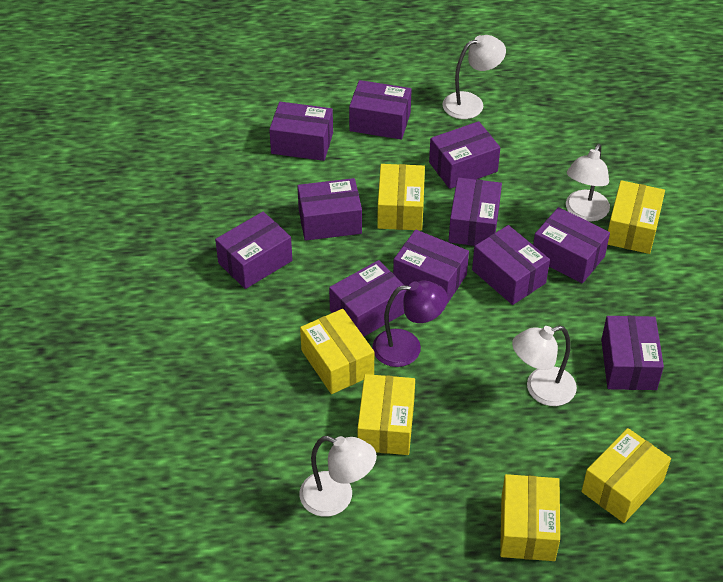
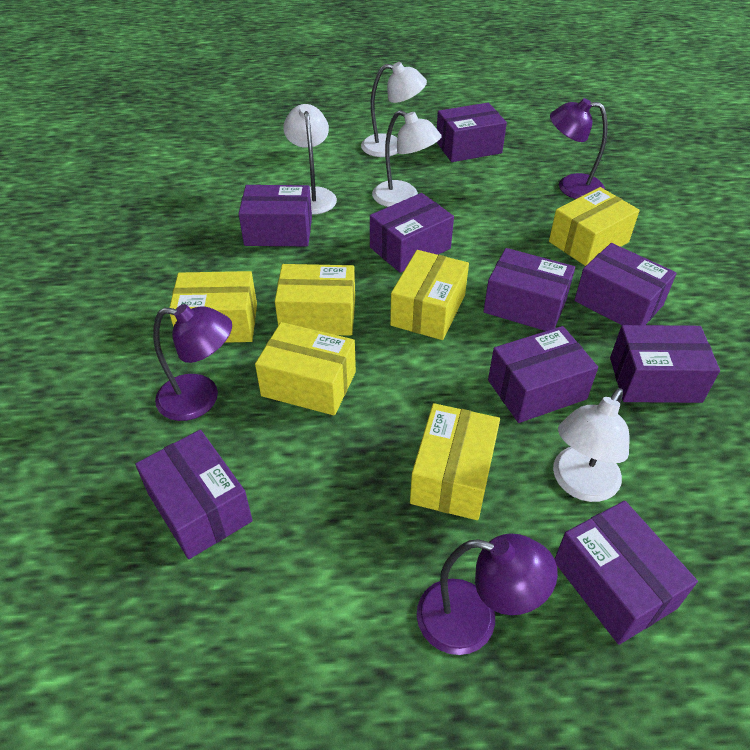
purple box: 11 -> 9
purple lamp: 1 -> 3

